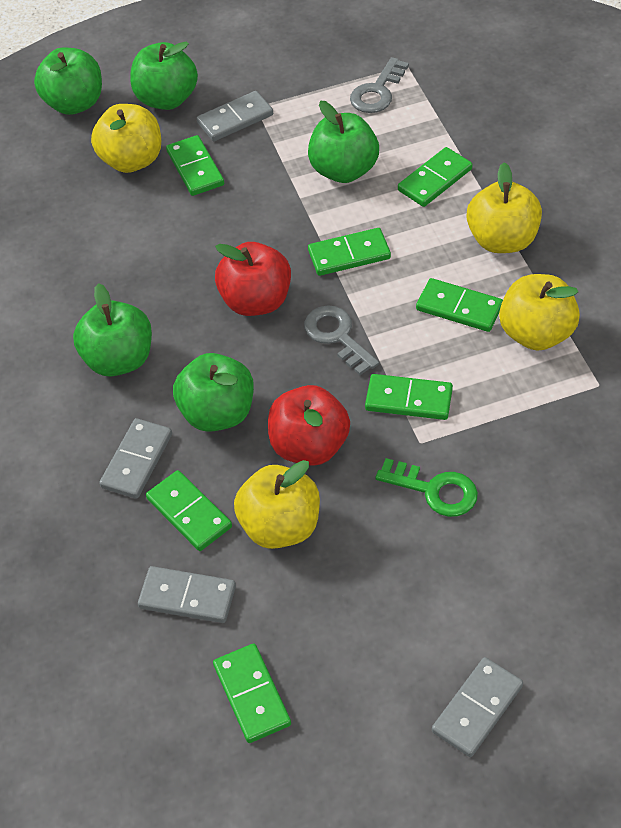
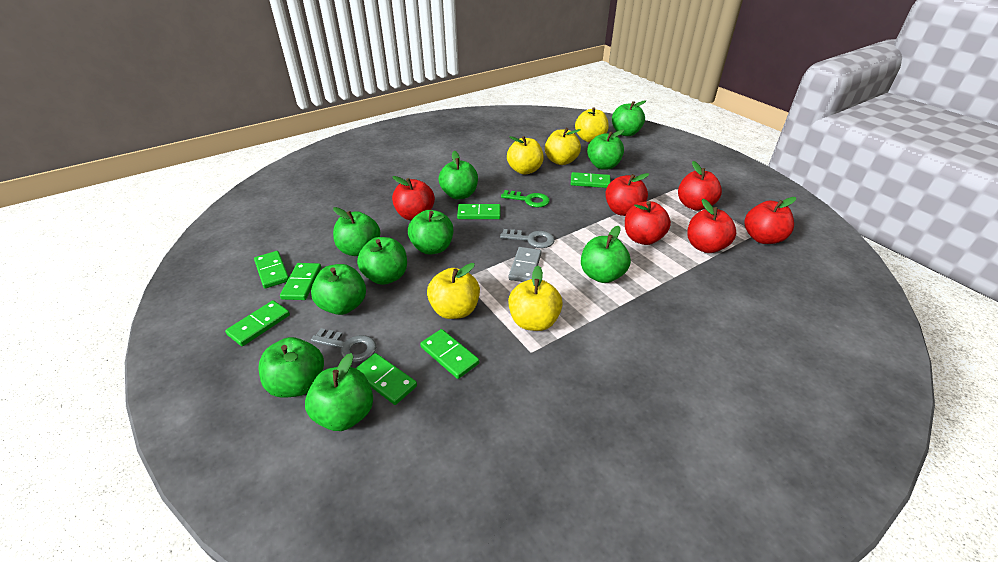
green apple: 5 -> 10
grey domino: 4 -> 1
red apple: 2 -> 6
yellow apple: 4 -> 5

